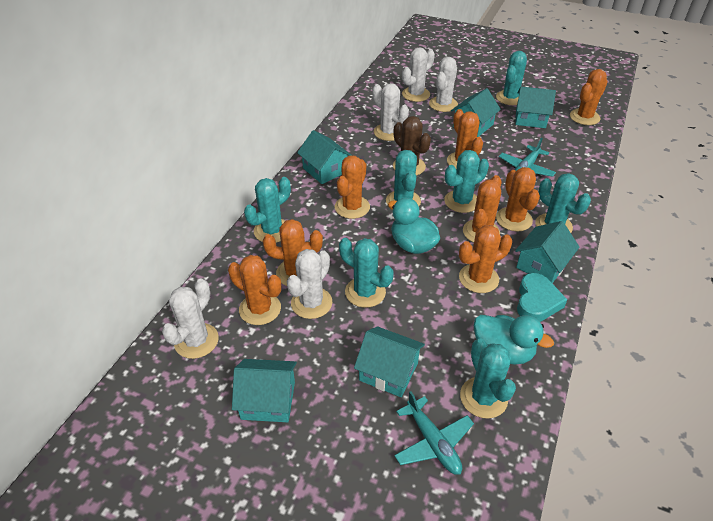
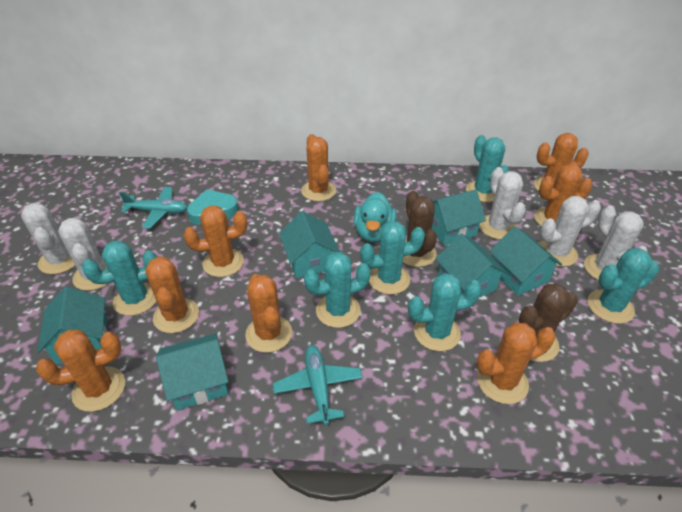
brown cactus: 1 -> 2
turquoise cactus: 7 -> 6
turquoise duck: 2 -> 1

